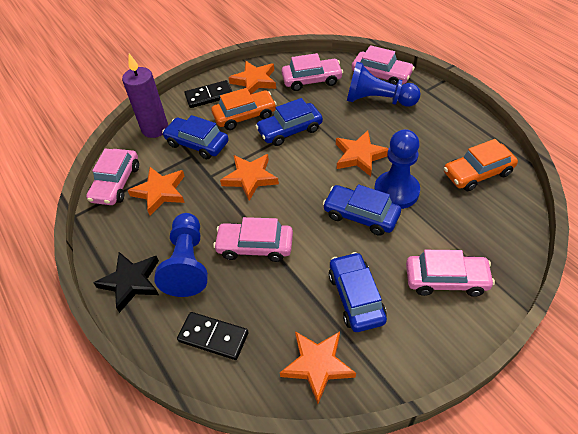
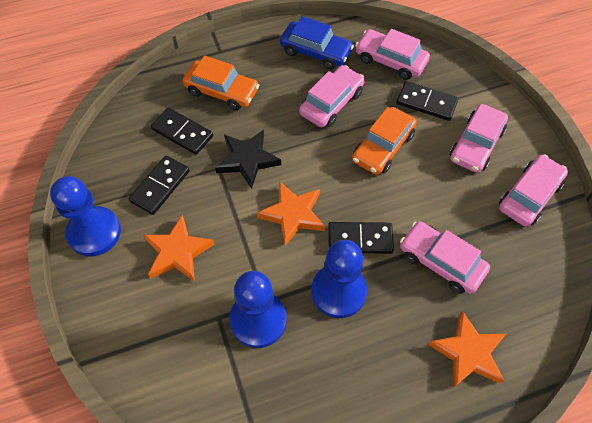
black domino: 2 -> 4
blue car: 4 -> 1
orange star: 5 -> 3
purple candle: 1 -> 0

